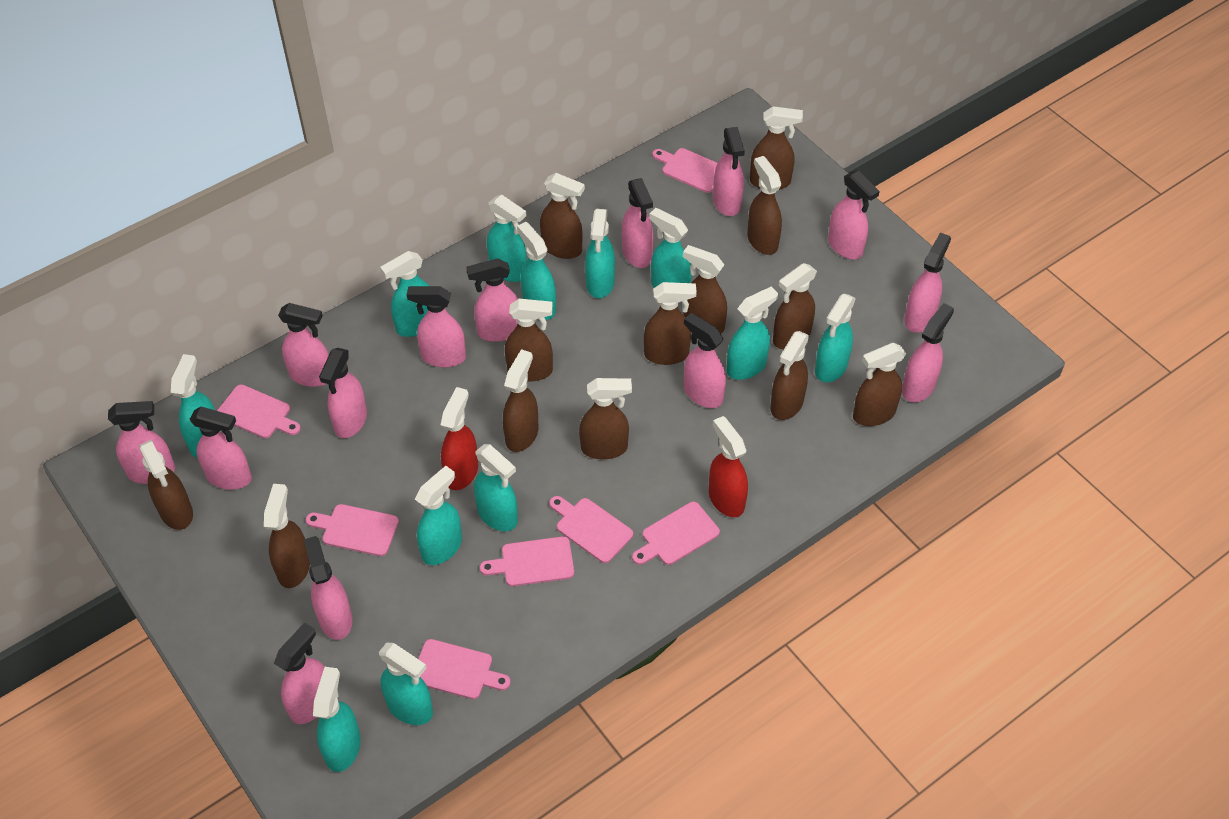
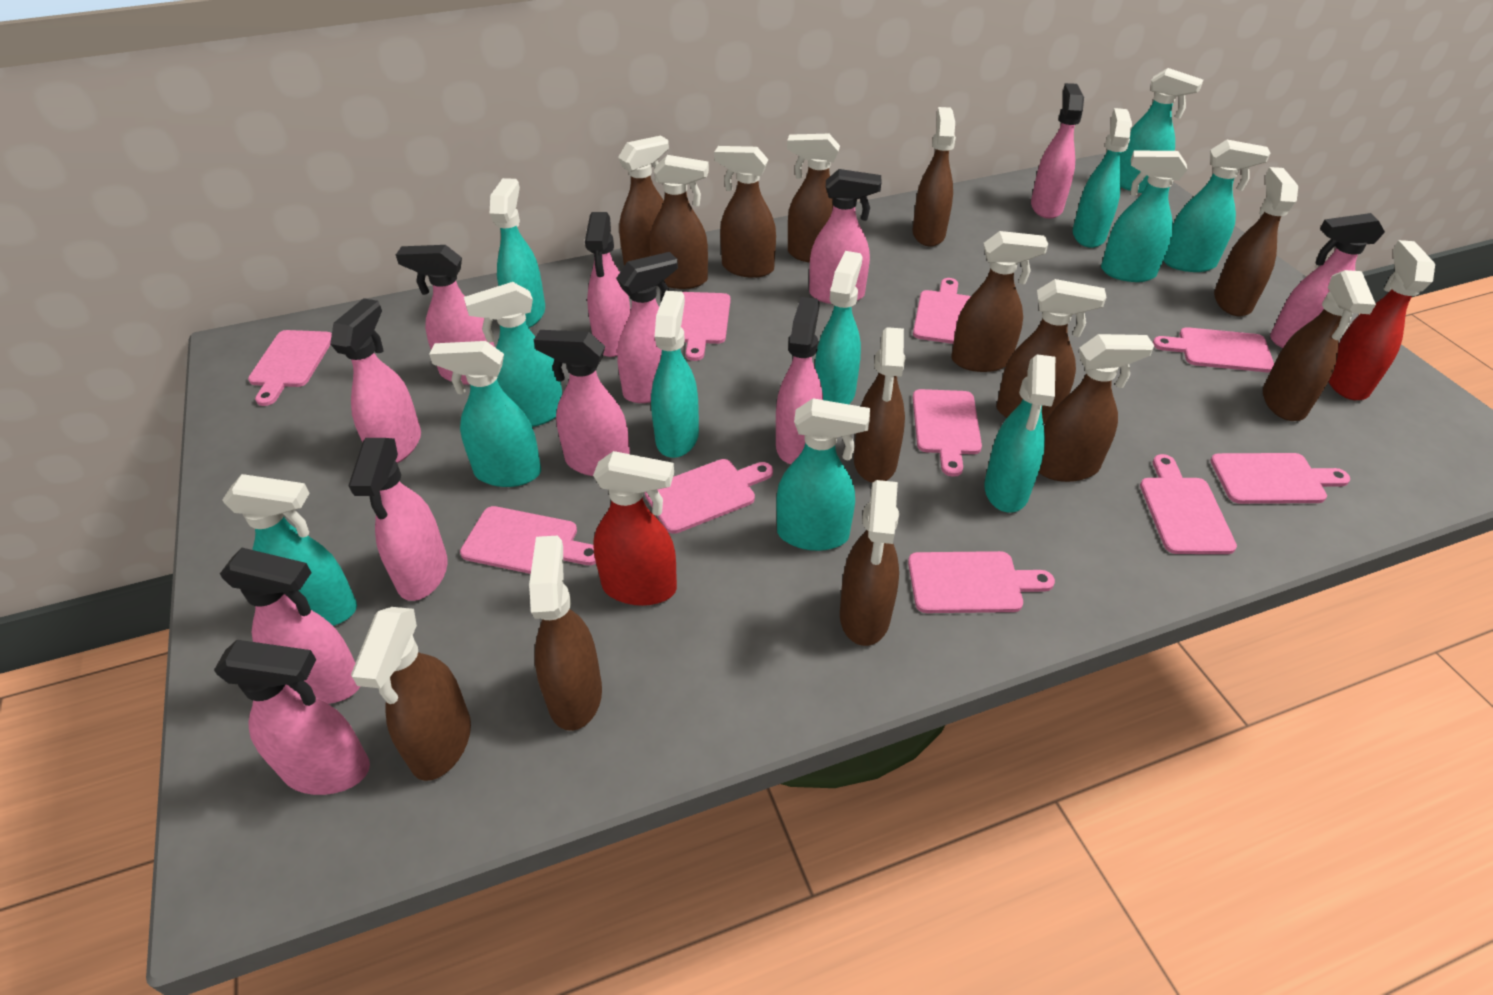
brown spray bottle: 13 -> 14
pink cutting board: 7 -> 10
pink spray bottle: 14 -> 12

